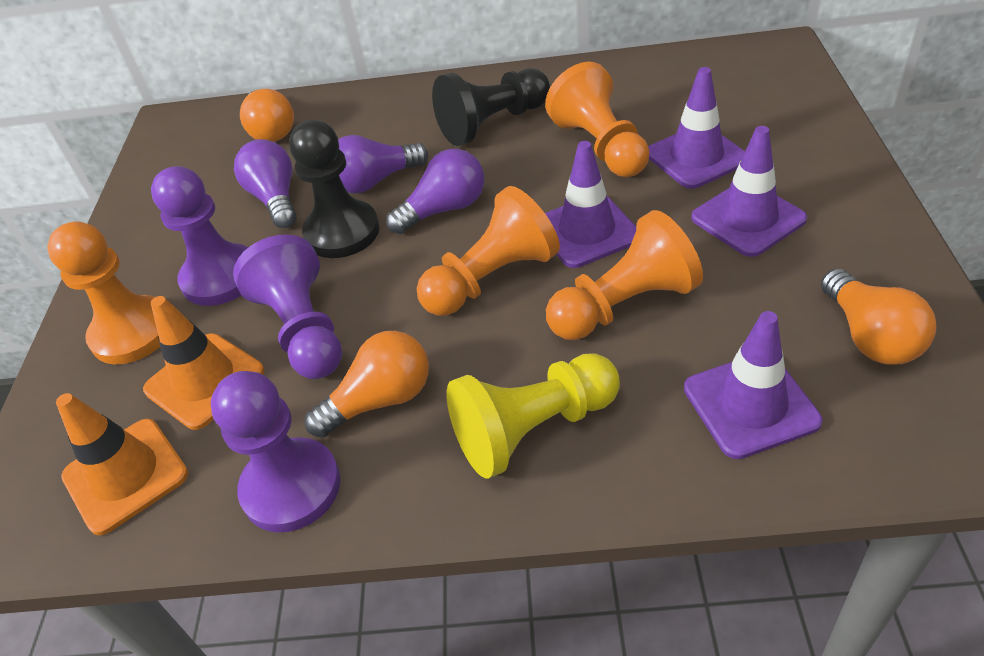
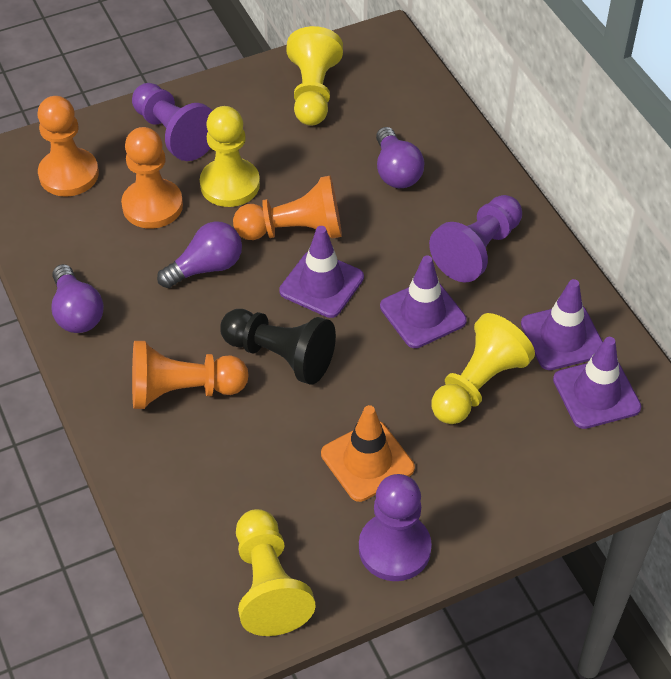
black pawn: 2 -> 1
orange light bulb: 3 -> 0
orange traffic cone: 2 -> 1
yellow pawn: 1 -> 4

